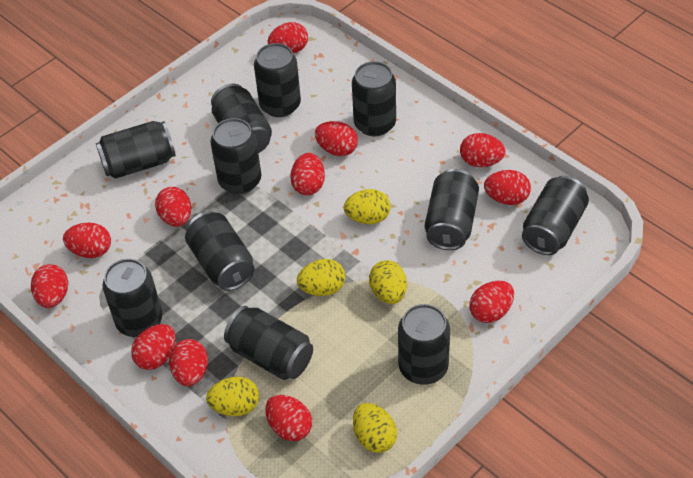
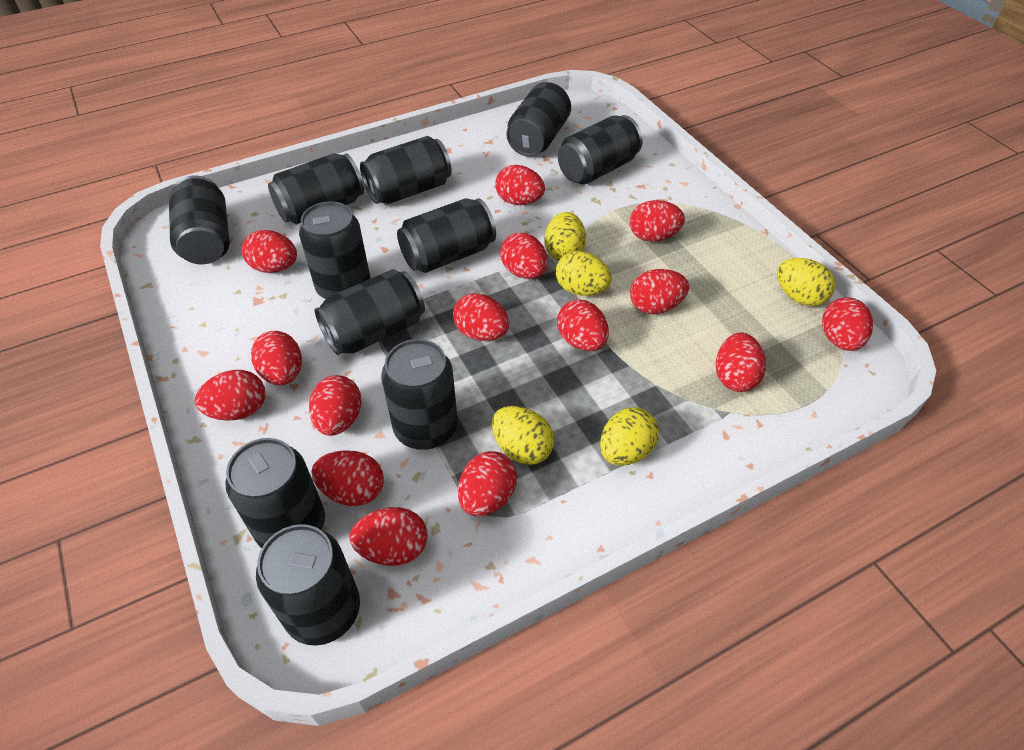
red egg: 12 -> 15

